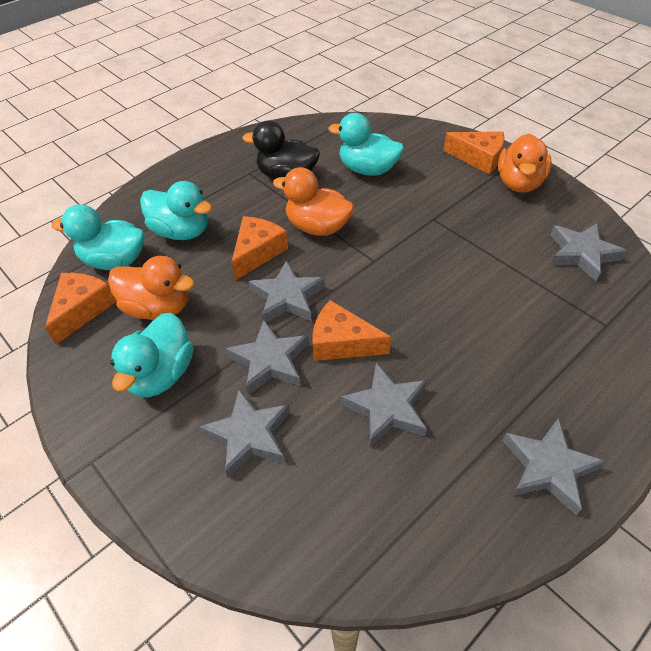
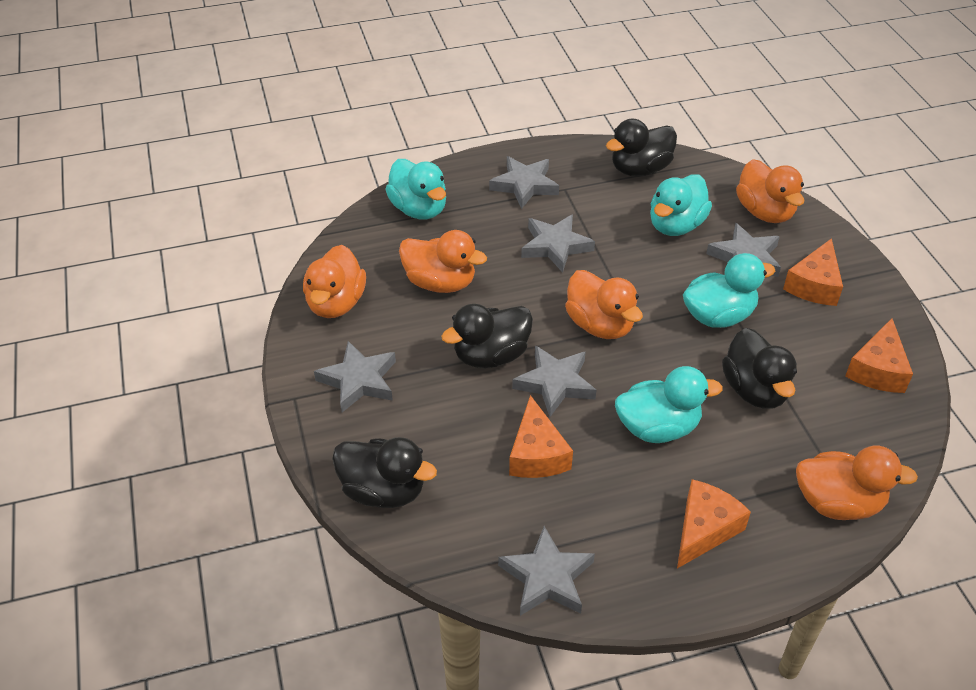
black duck: 1 -> 4
orange duck: 3 -> 5

